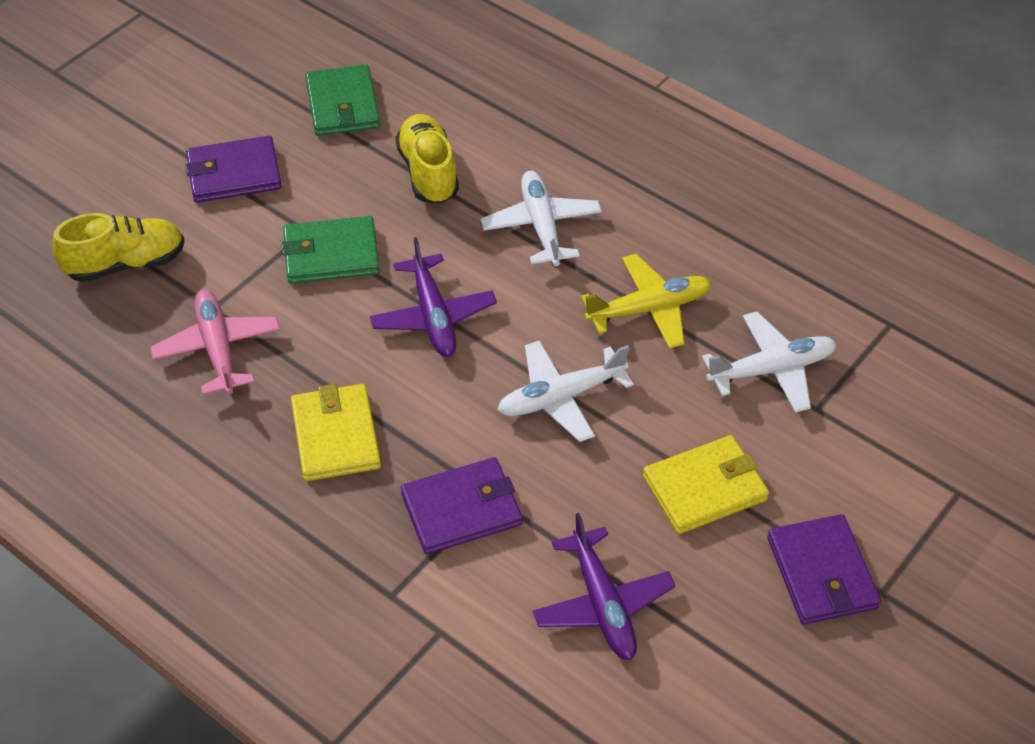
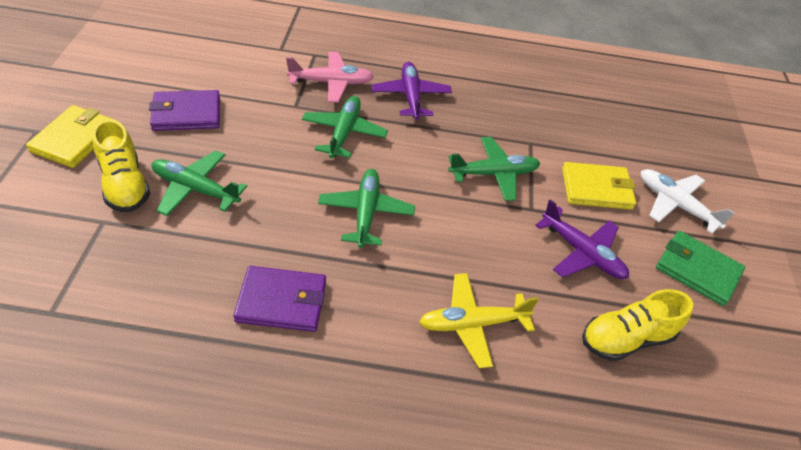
green plane: 0 -> 4
green wallet: 2 -> 1
purple wallet: 3 -> 2
white plane: 3 -> 1

